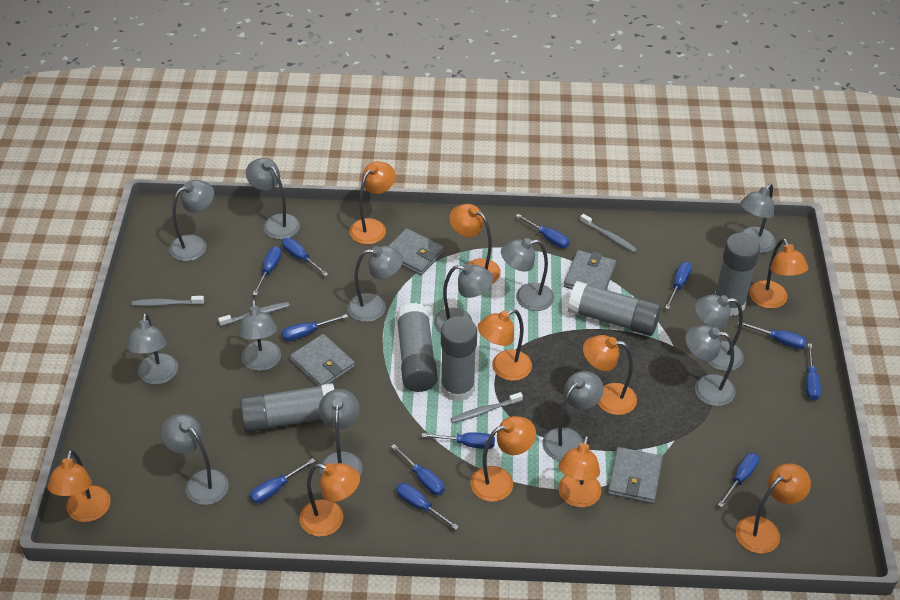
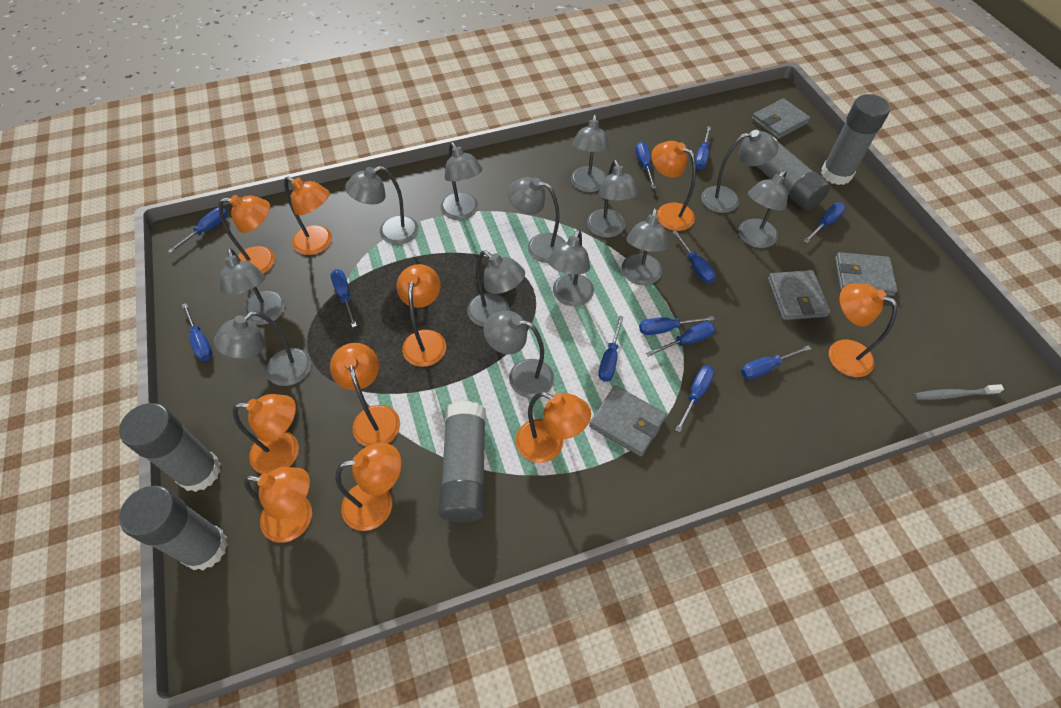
grey toothbrush: 4 -> 1

